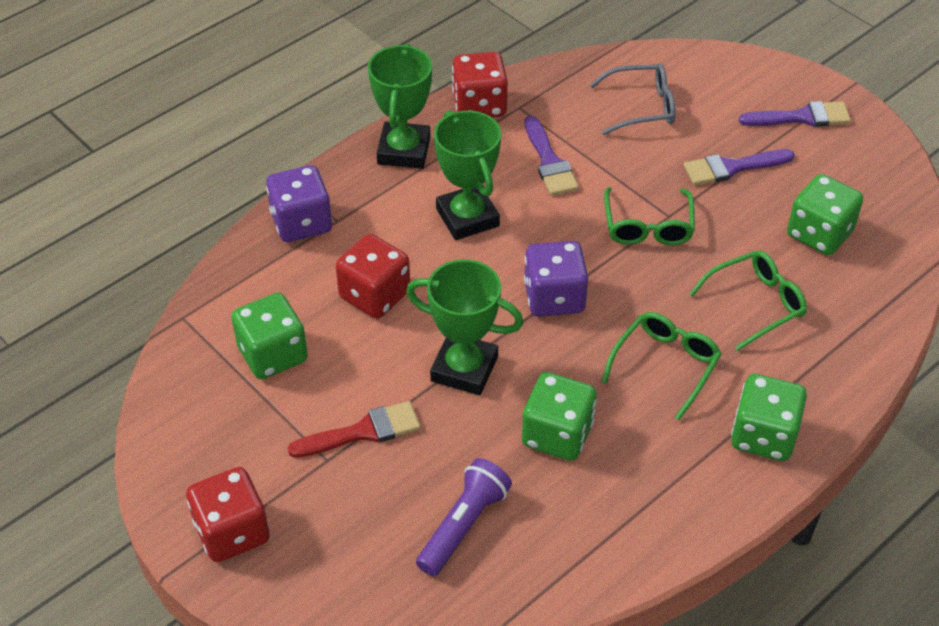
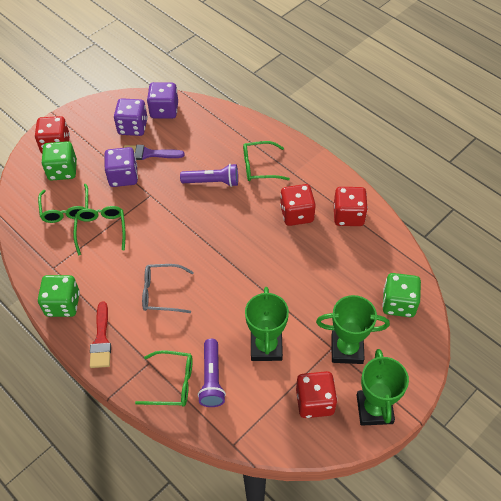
green dice: 4 -> 3
green glasses: 3 -> 4
purple brush: 3 -> 1
purple dice: 2 -> 3
purple flashlight: 1 -> 2
red dice: 3 -> 4

